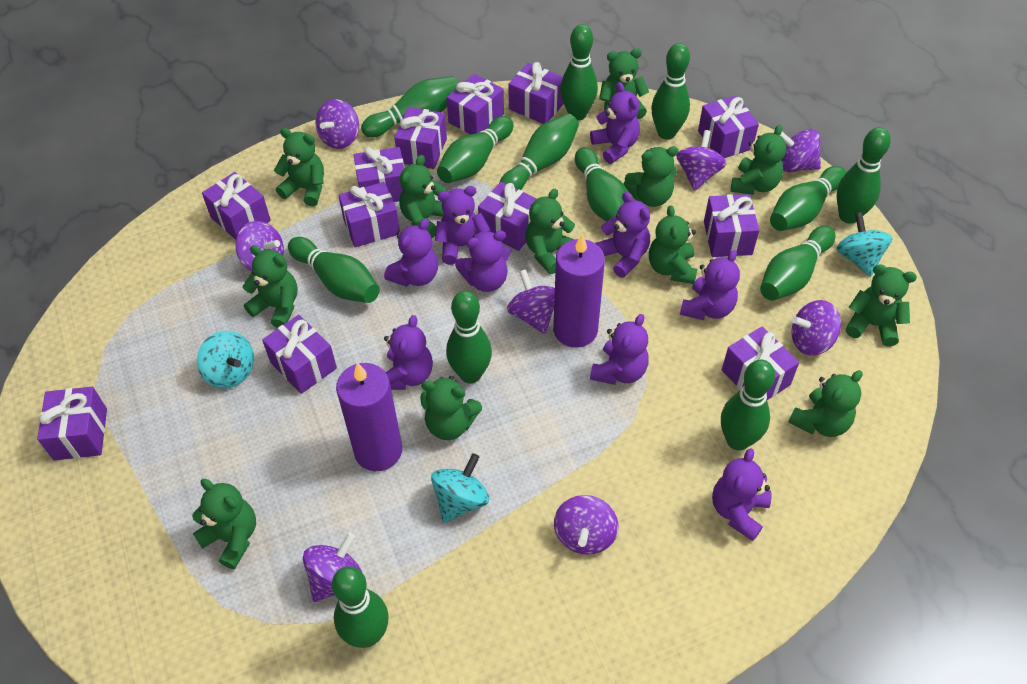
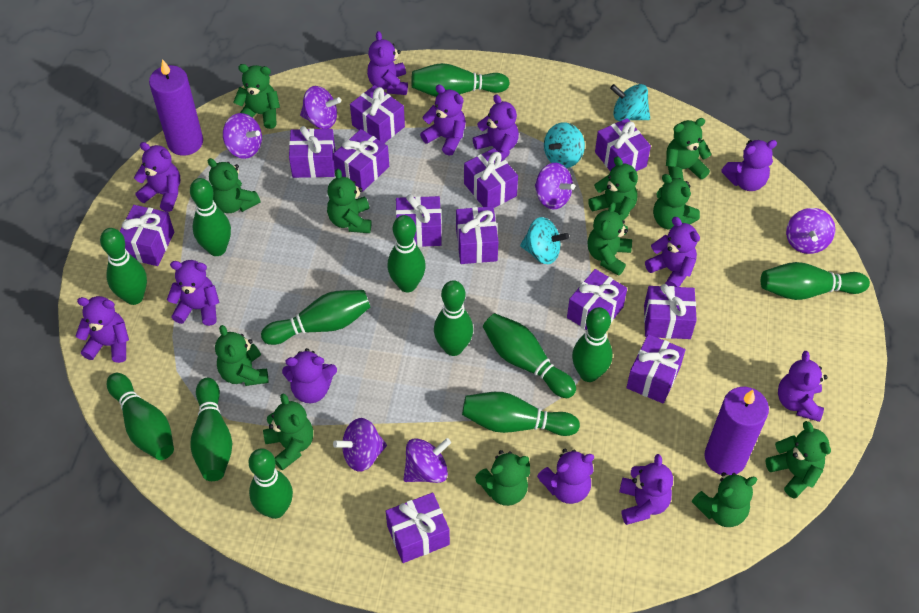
purple spinning top: 8 -> 6
purple teddy bear: 9 -> 12

